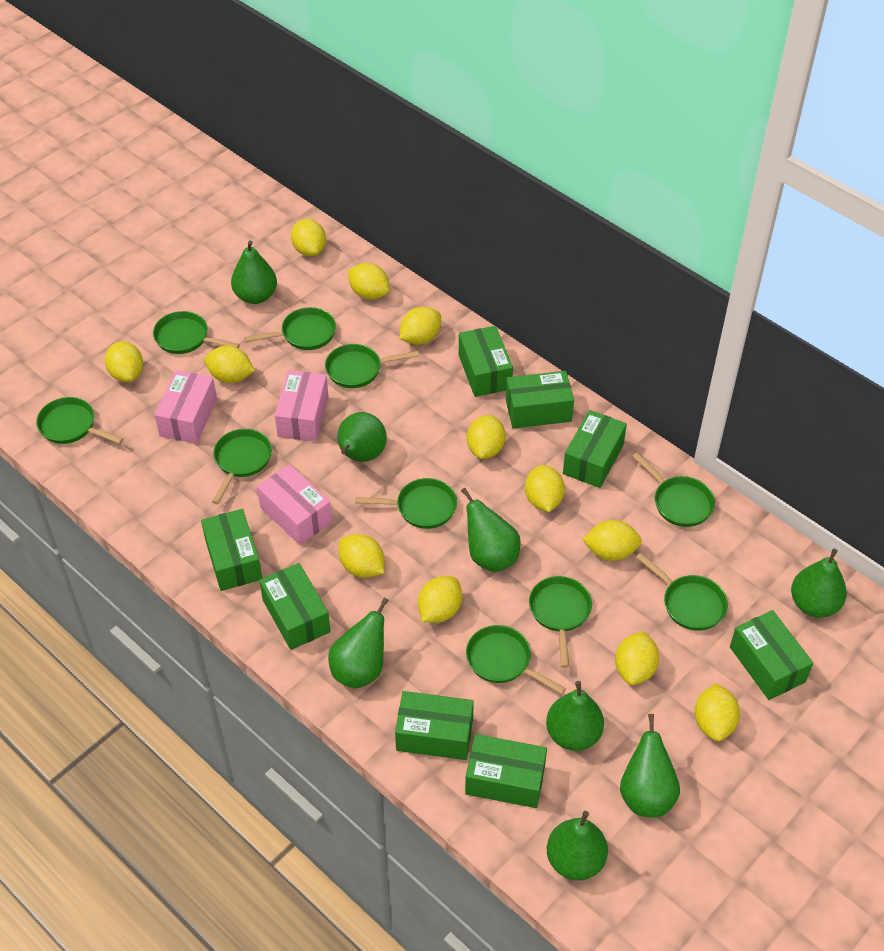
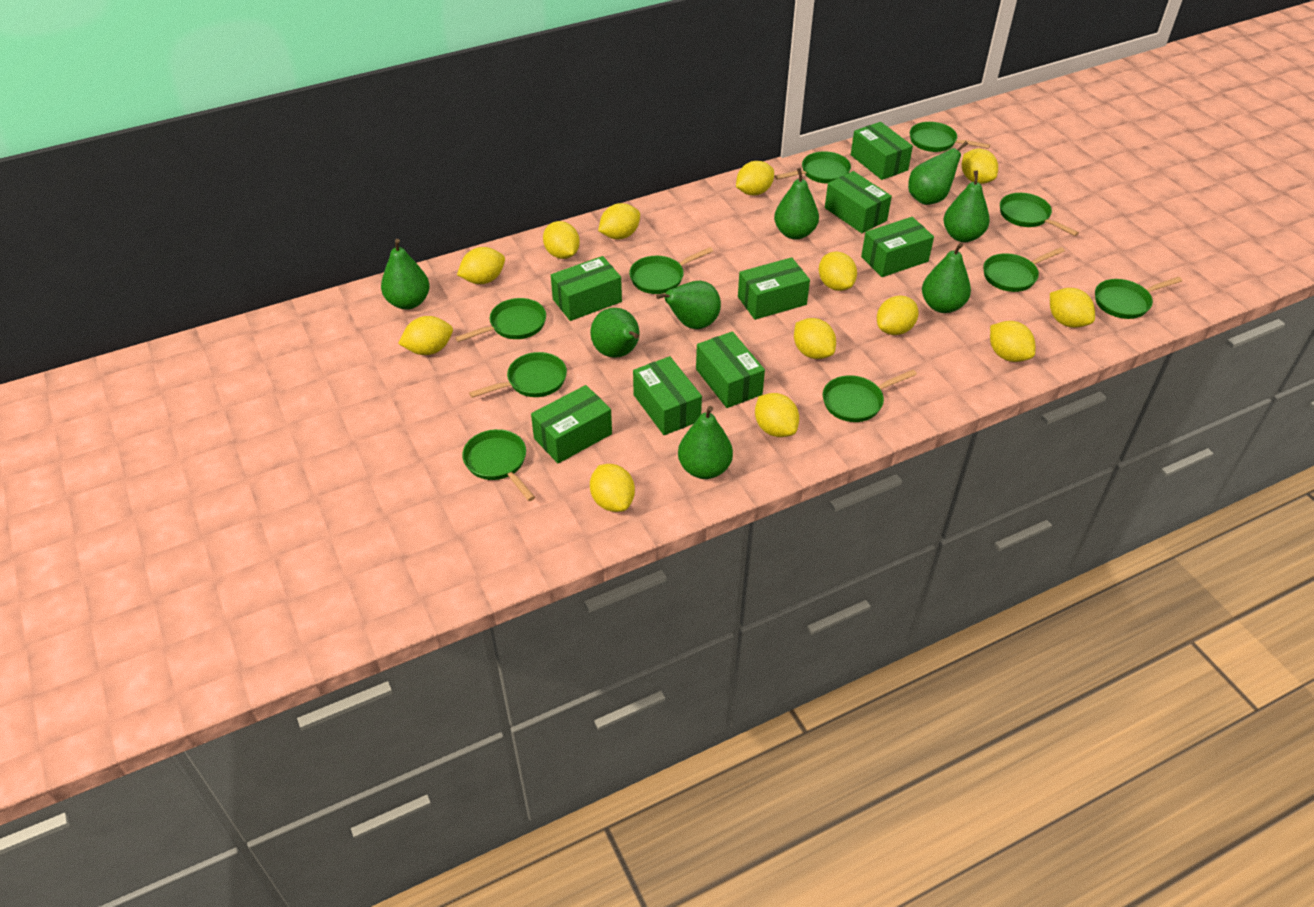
pink box: 3 -> 0
yellow lemon: 12 -> 13

